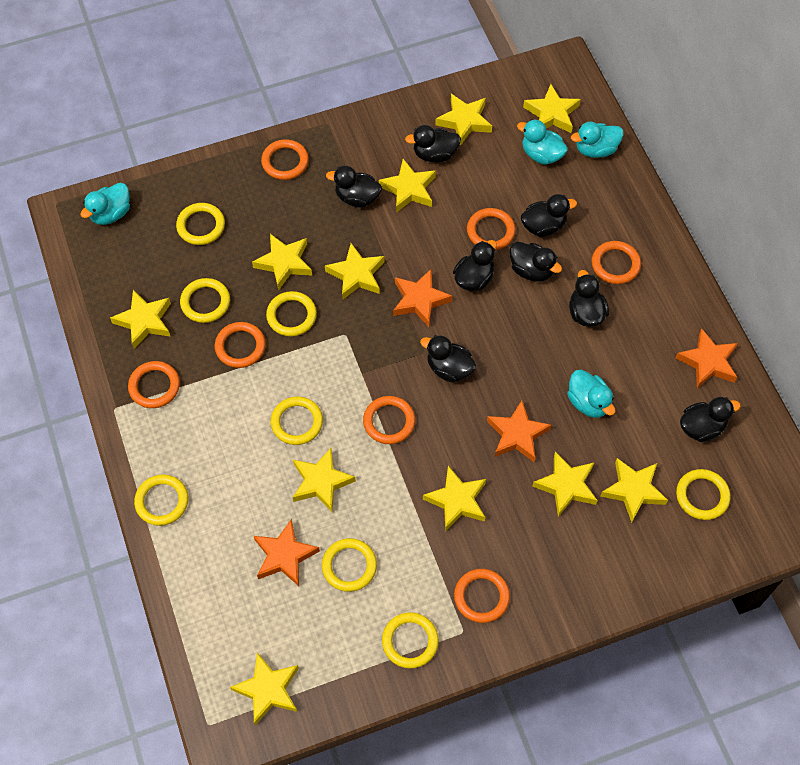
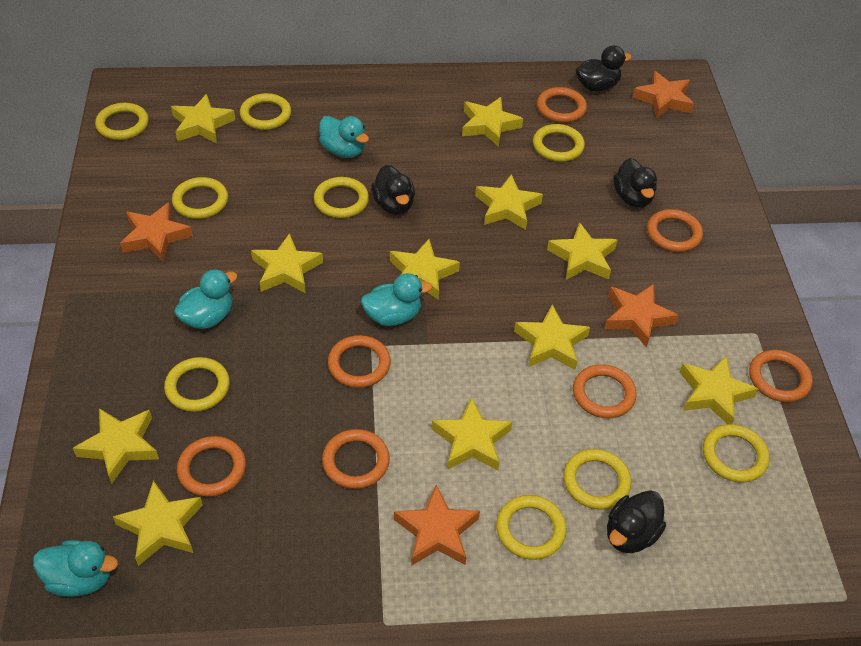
black duck: 8 -> 4
yellow ring: 8 -> 9

